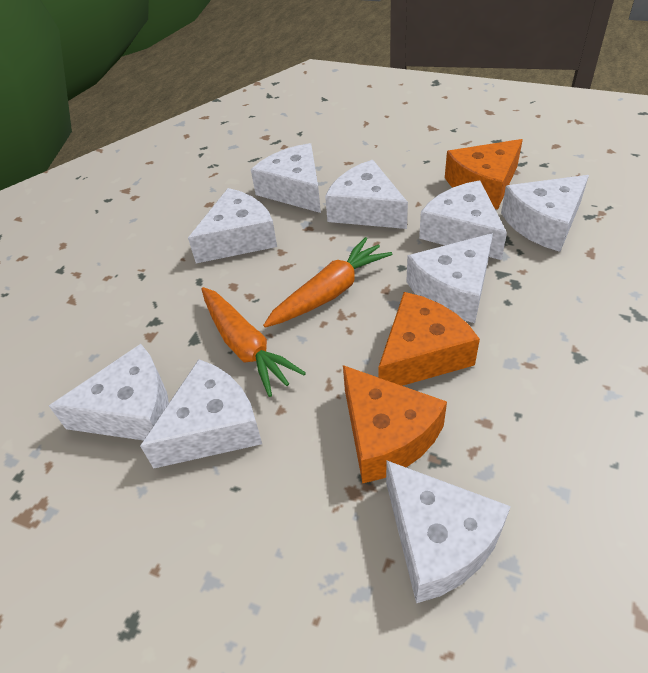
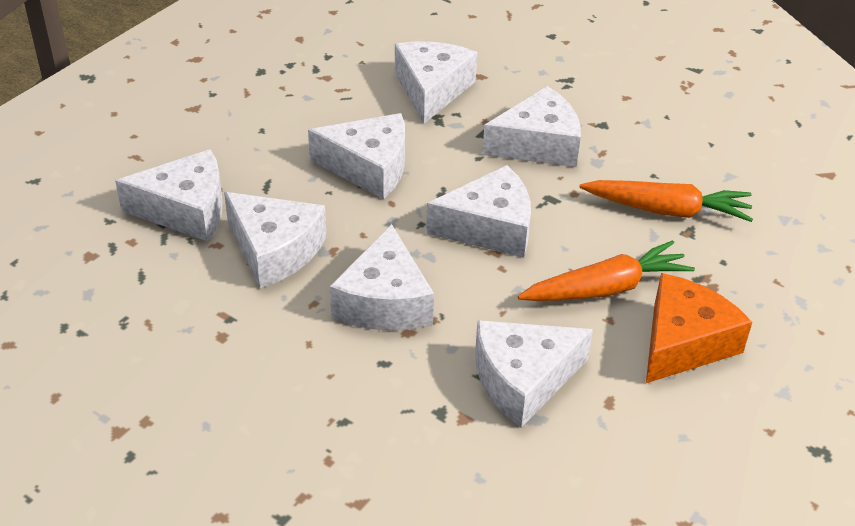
orange cheese: 3 -> 1
white cheese: 9 -> 8

